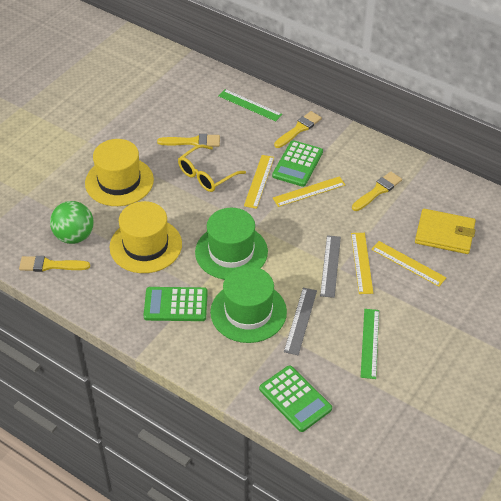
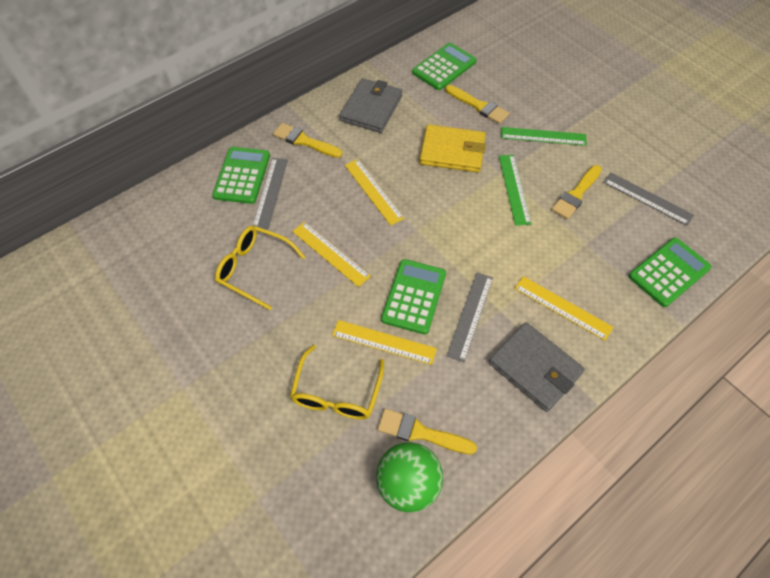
green calculator: 3 -> 4
green hat: 2 -> 0
grey ruler: 2 -> 3
grey wallet: 0 -> 2
yellow glasses: 1 -> 2
yellow hat: 2 -> 0

